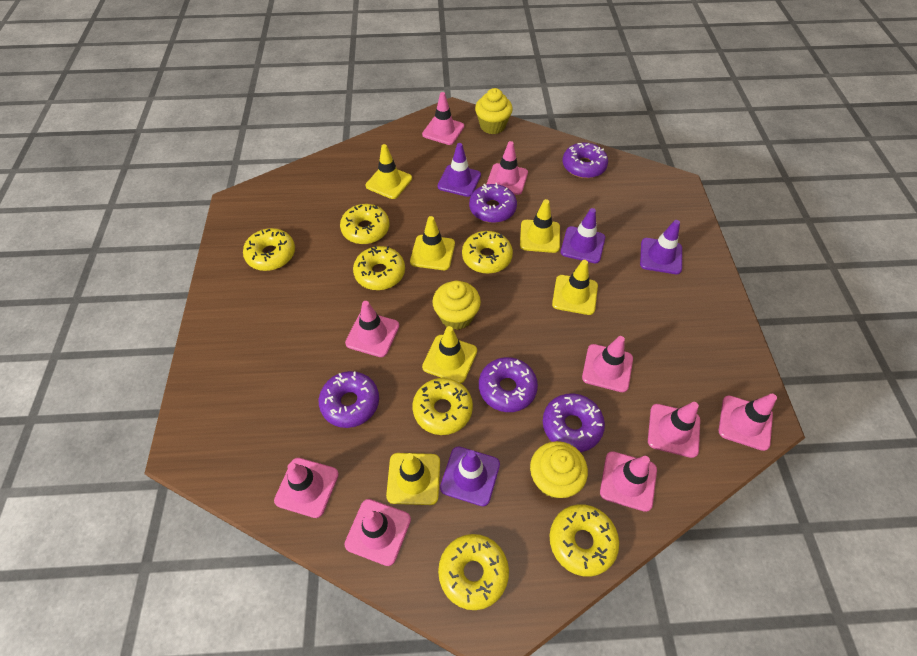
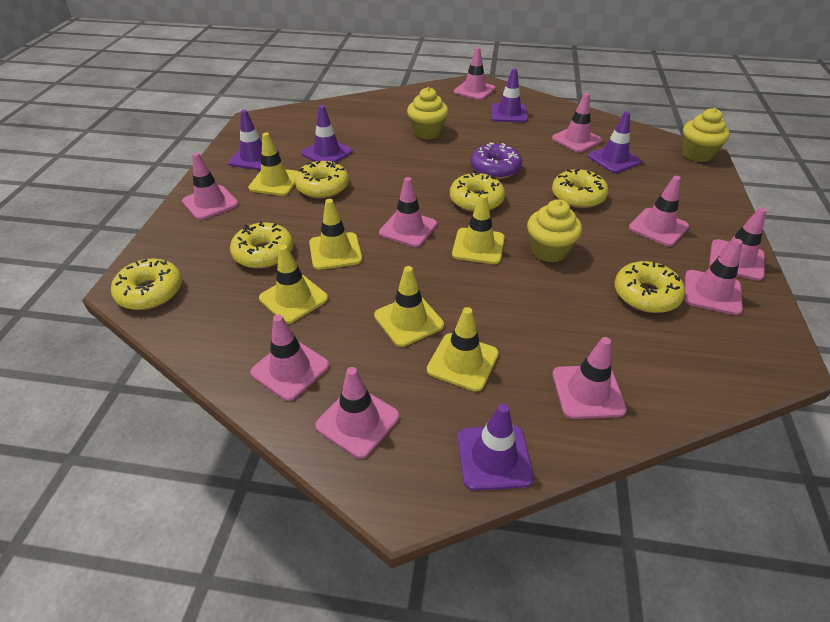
pink traffic cone: 9 -> 10
purple donut: 5 -> 1
purple traffic cone: 4 -> 5
yellow donut: 7 -> 6

